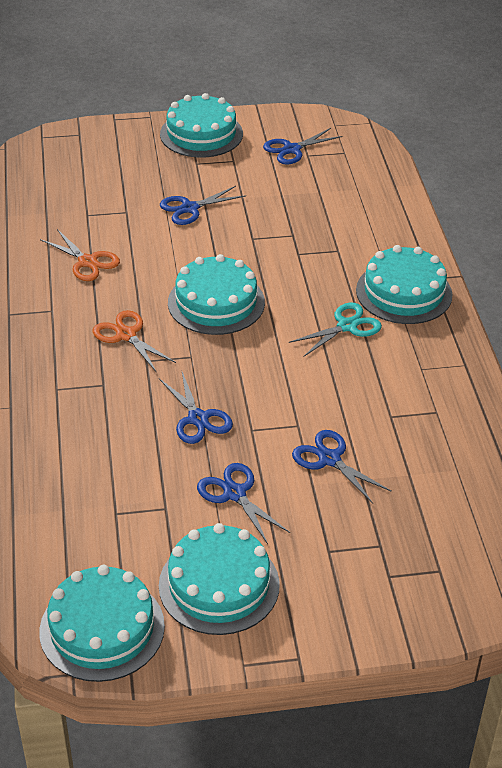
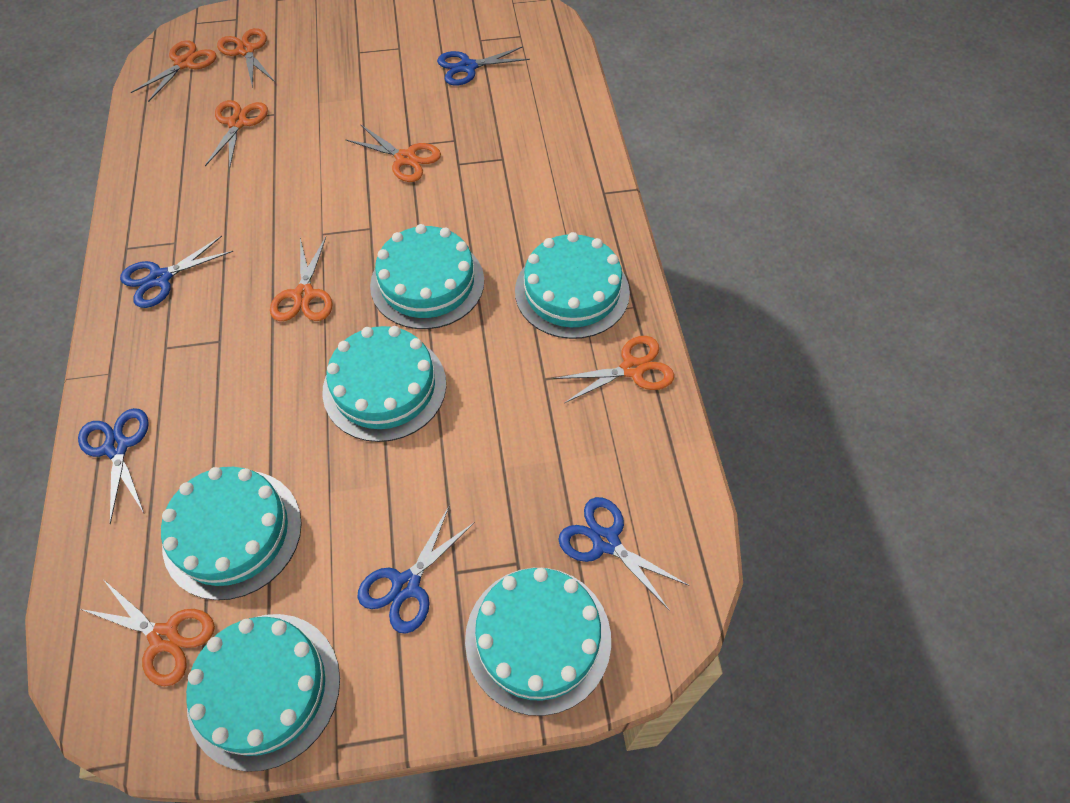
orange scissors: 2 -> 7
turquoise cake: 5 -> 6
turquoise scissors: 1 -> 0

